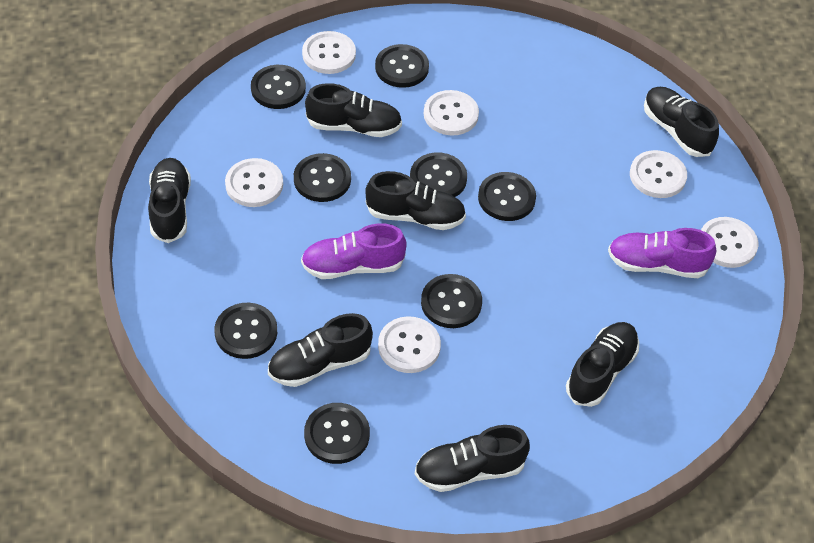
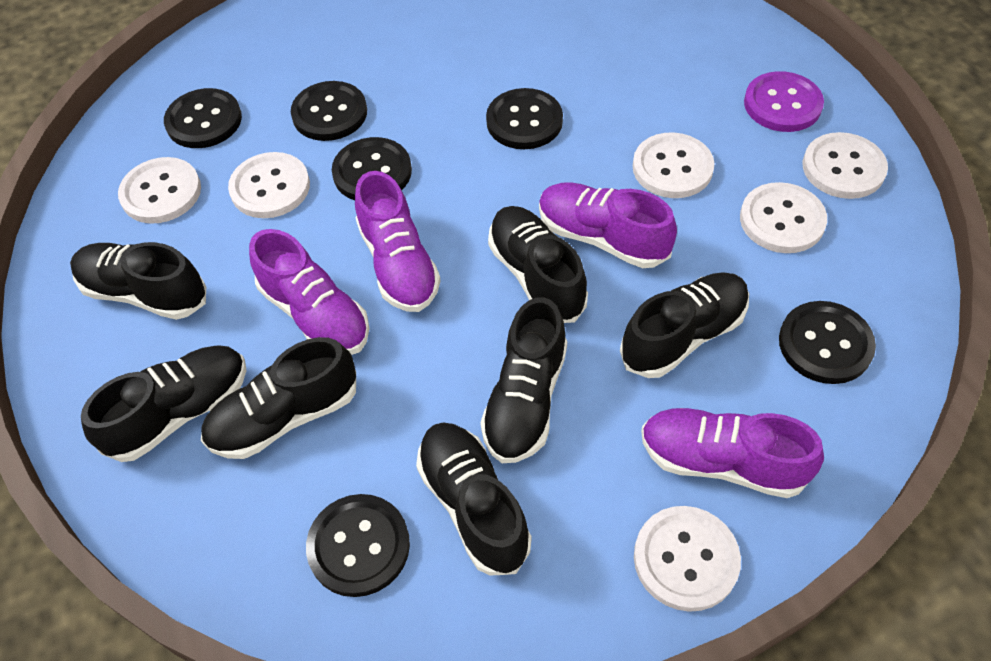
black button: 8 -> 6
purple button: 0 -> 1
purple shoe: 2 -> 4

